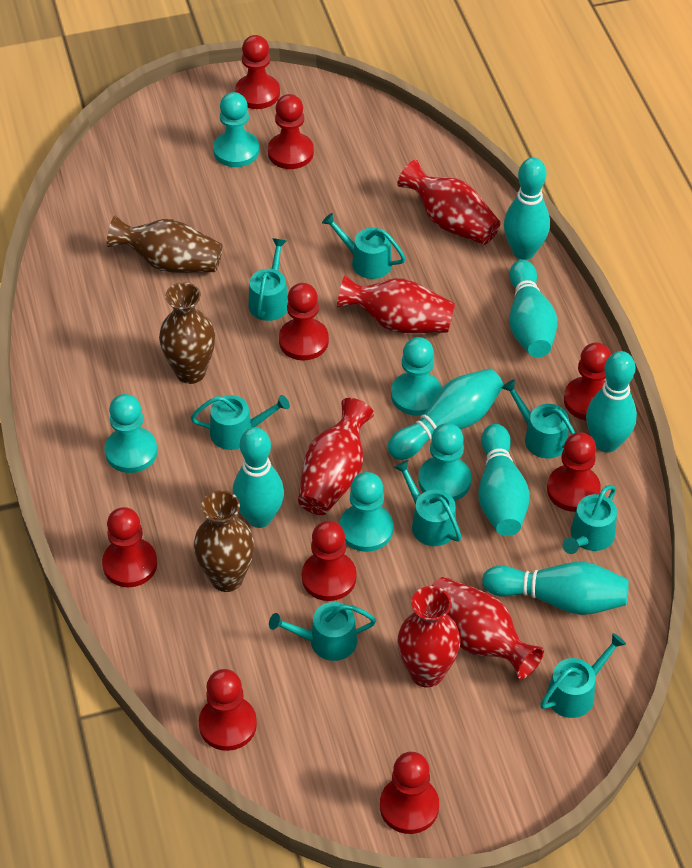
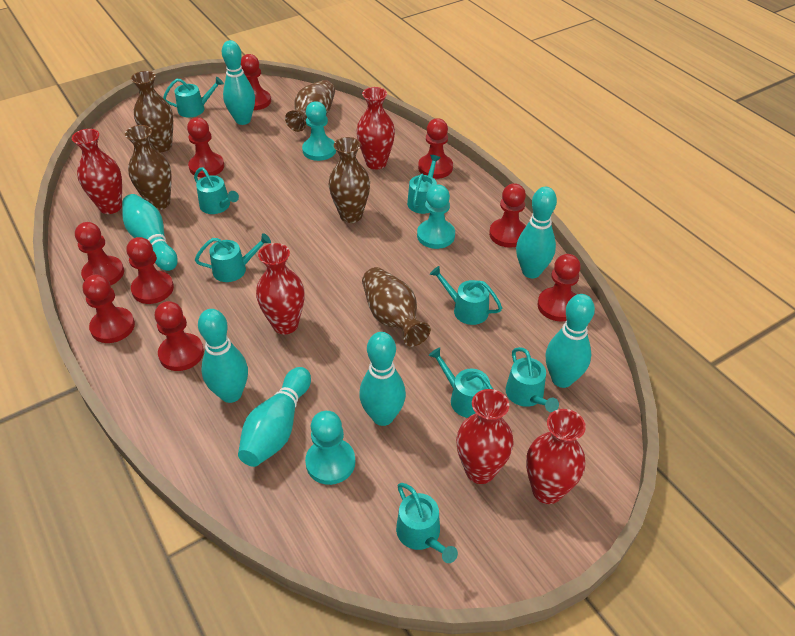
brown vase: 3 -> 5
turquoise pawn: 5 -> 3

